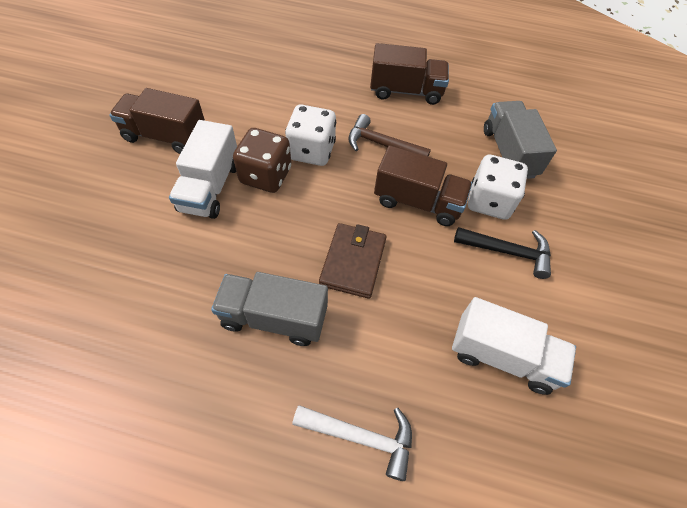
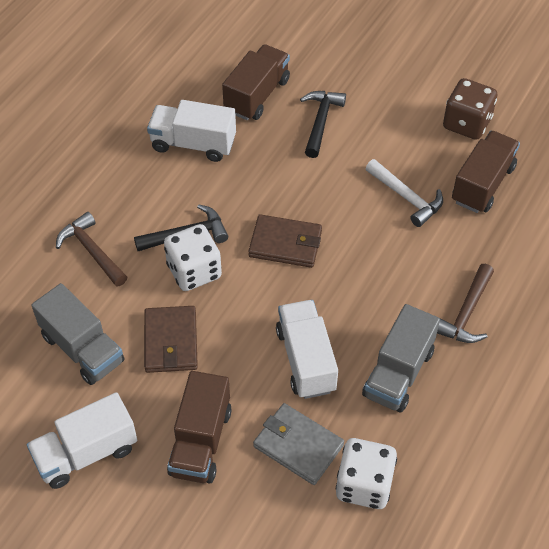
black hammer: 1 -> 2
brown hammer: 1 -> 2
brown wallet: 1 -> 2
grey wallet: 0 -> 1
white truck: 2 -> 3

